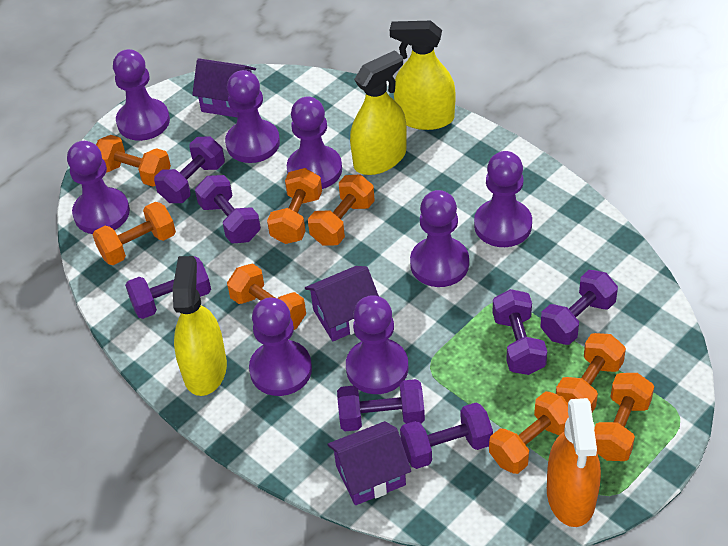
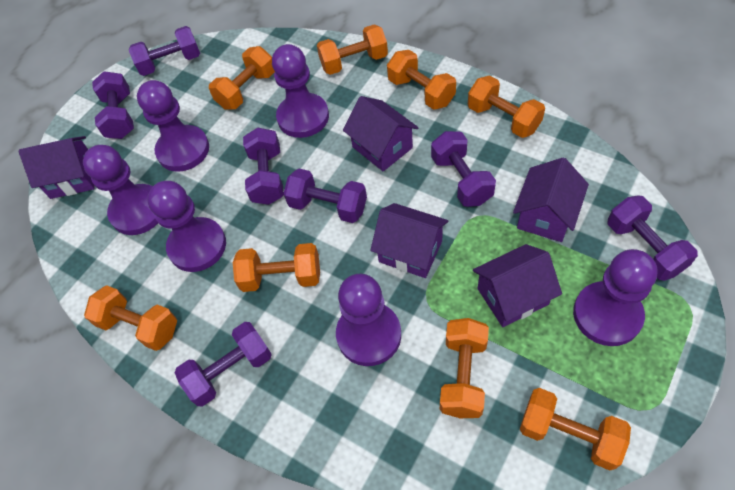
orange spray bottle: 1 -> 0
purple house: 3 -> 5
purple pawn: 8 -> 6
yellow spray bottle: 3 -> 0

